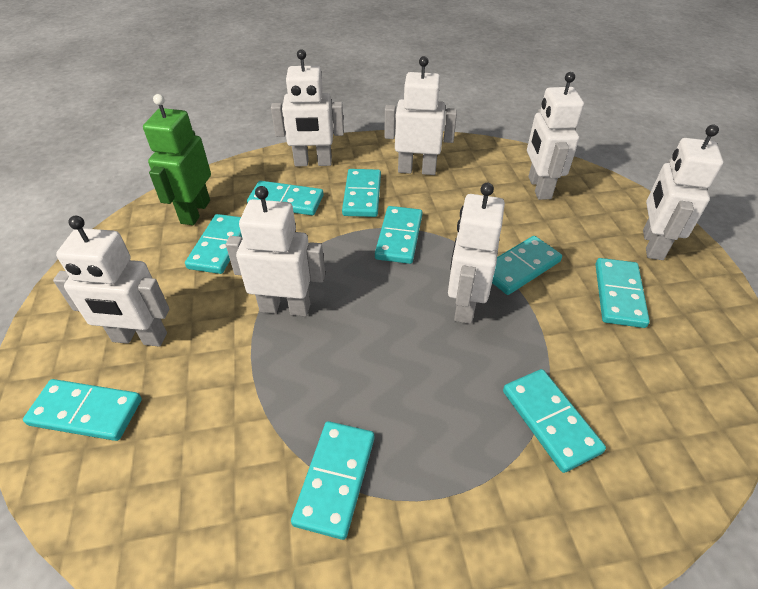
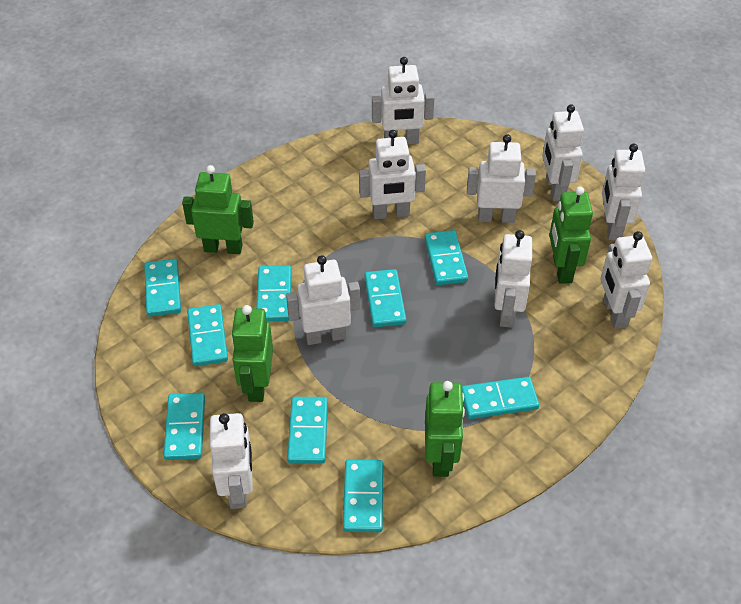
green robot: 1 -> 4
white robot: 7 -> 9

